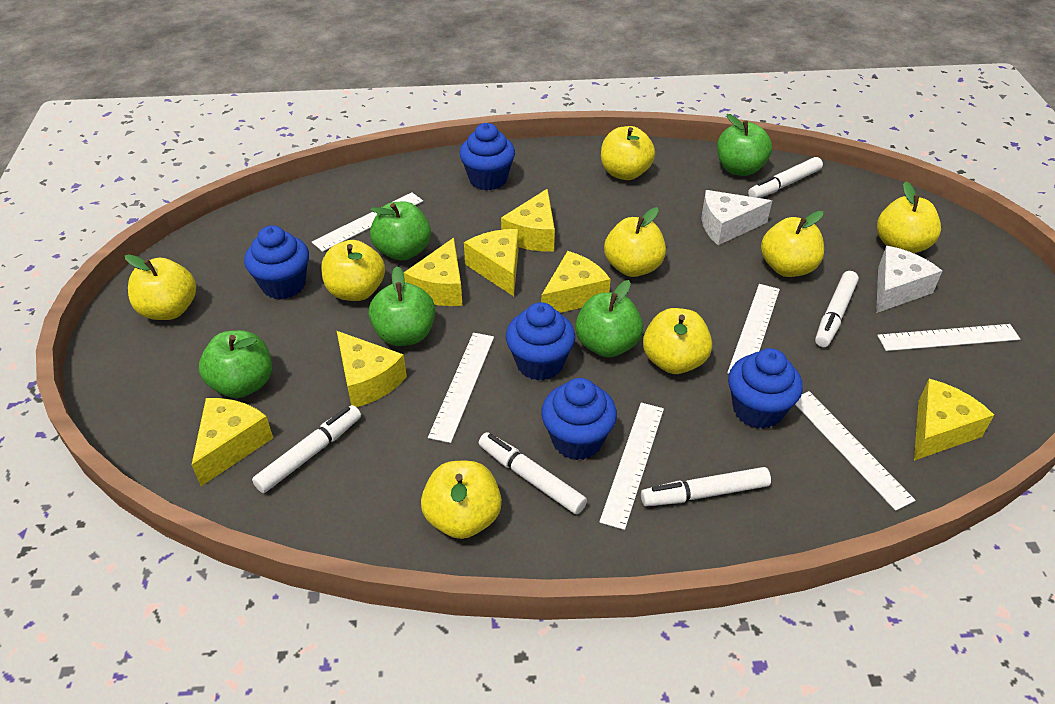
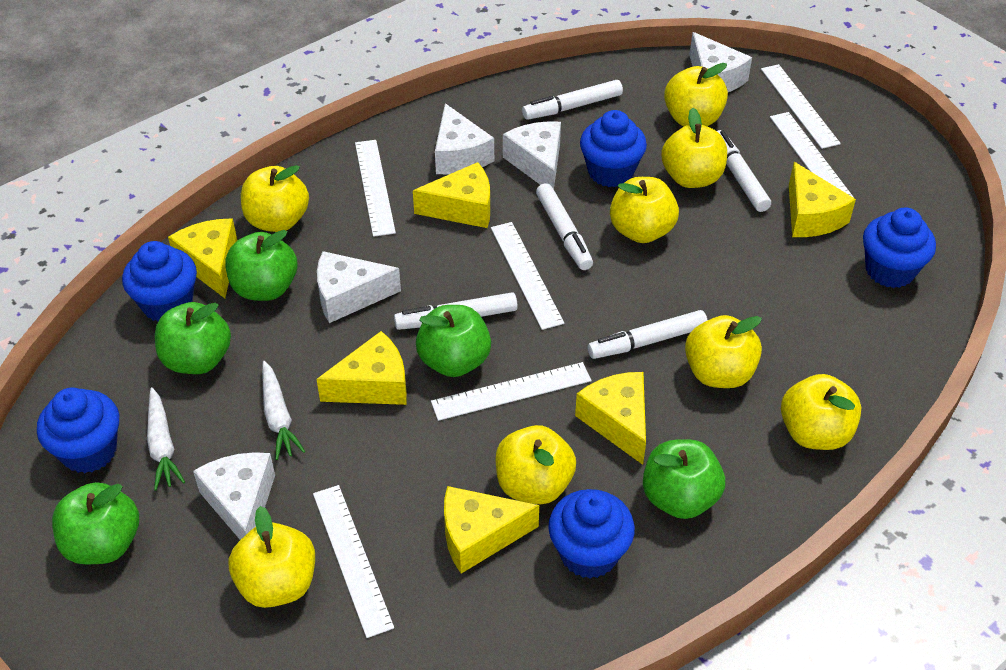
white carrot: 0 -> 2
white cheese: 2 -> 5
yellow cheese: 7 -> 6

